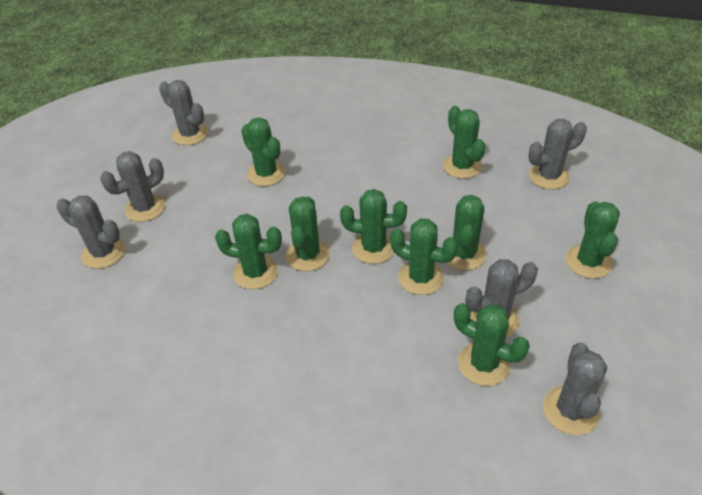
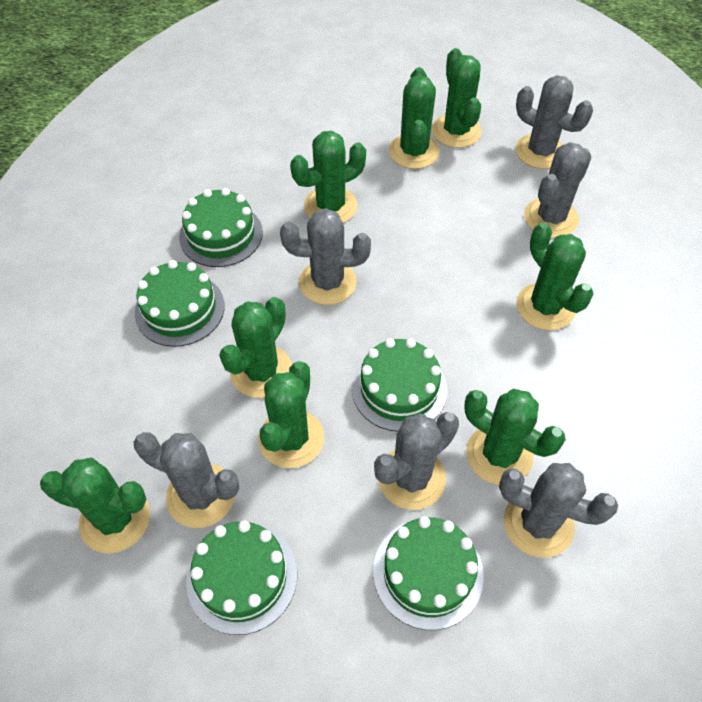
green cactus: 9 -> 8
green cake: 0 -> 5

